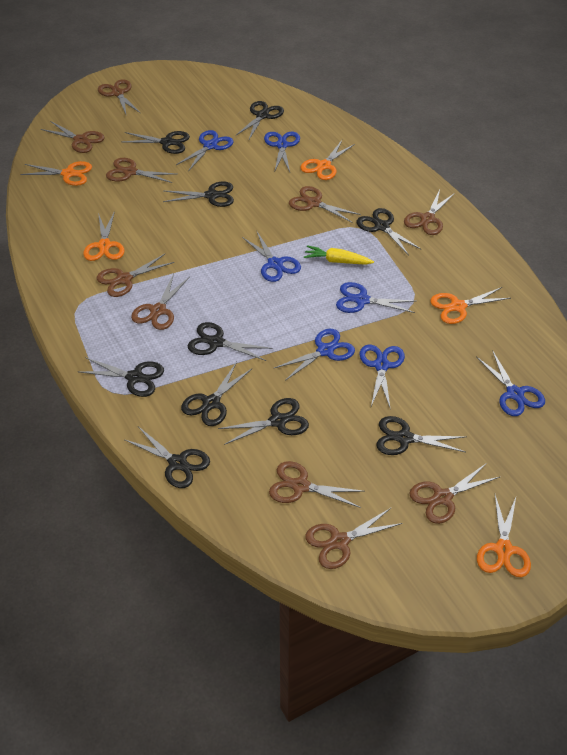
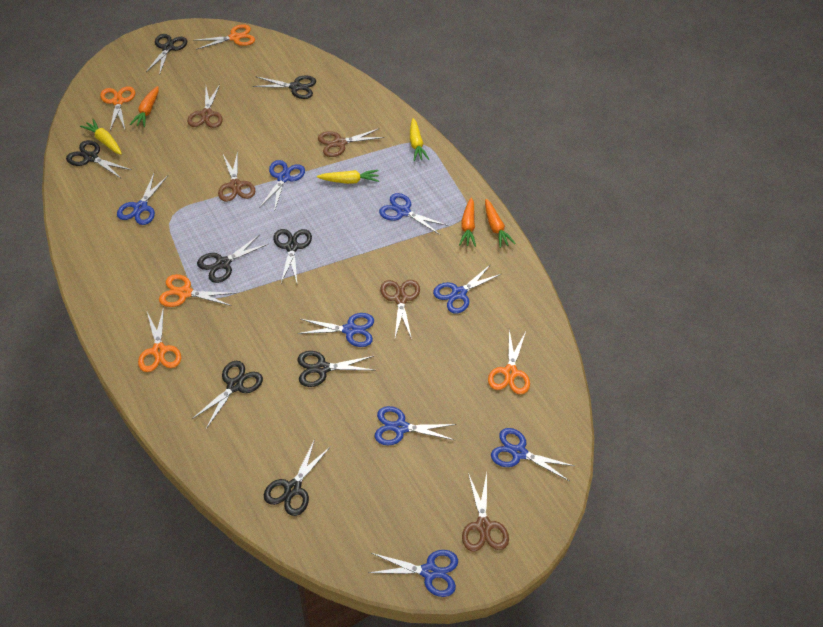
black scissors: 10 -> 8
blue scissors: 7 -> 8
brown scissors: 10 -> 5
orange carrot: 0 -> 3
yellow carrot: 1 -> 3

